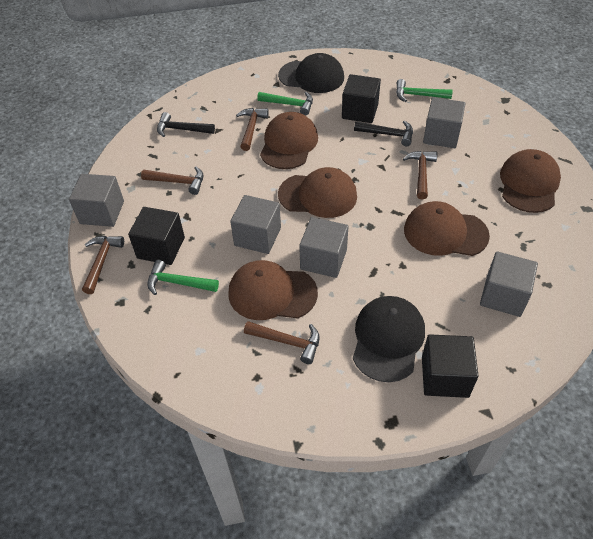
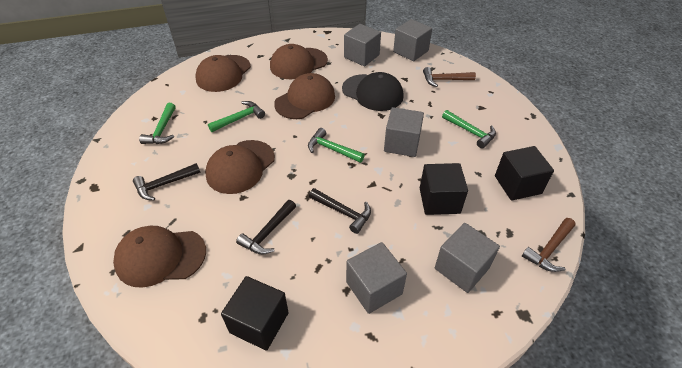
black cap: 2 -> 1
black hammer: 2 -> 3
brown hammer: 5 -> 2
green hammer: 3 -> 4

